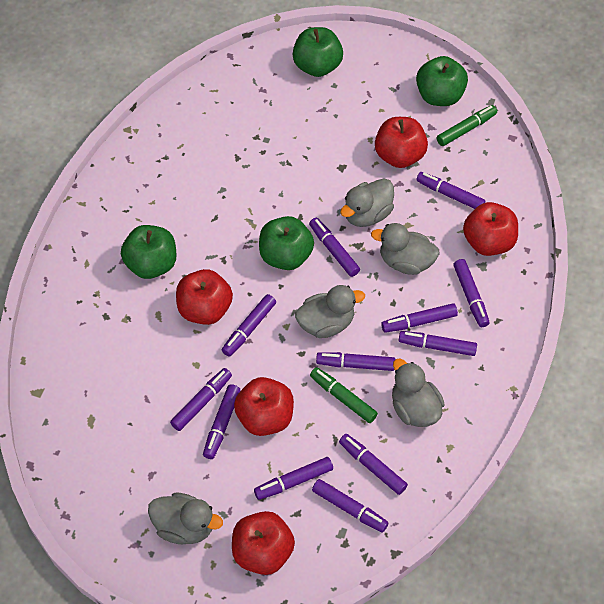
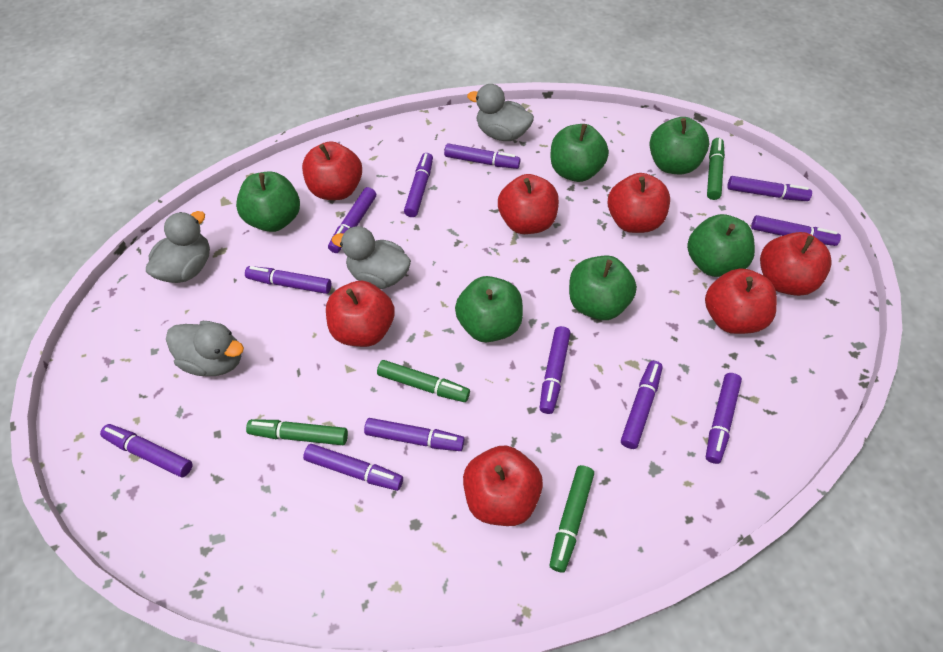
green apple: 4 -> 6
green marker: 2 -> 4
grey duck: 5 -> 4
red apple: 5 -> 7

